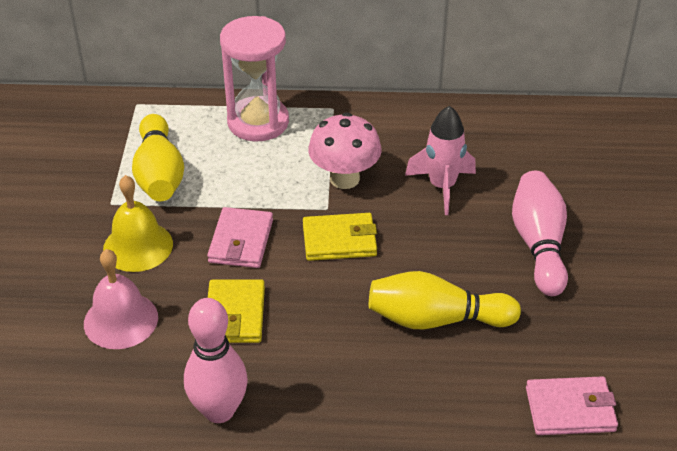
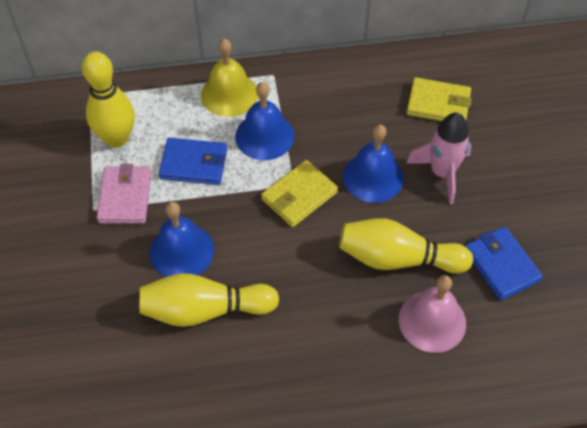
blue bell: 0 -> 3
blue wallet: 0 -> 2
pink bowling pin: 2 -> 0
pink hourglass: 1 -> 0
pink mushroom: 1 -> 0
pink wallet: 2 -> 1
yellow bowling pin: 2 -> 3

